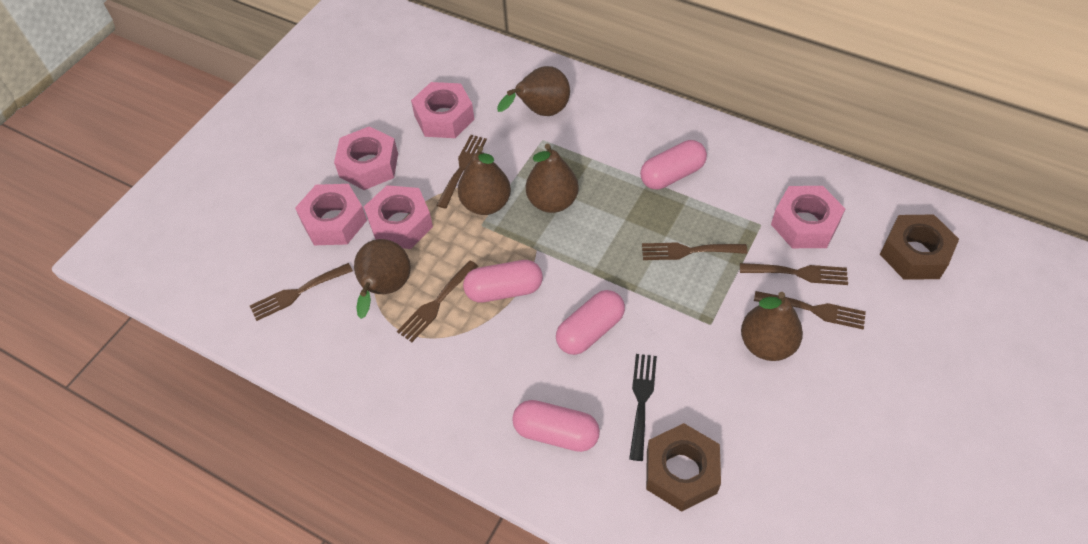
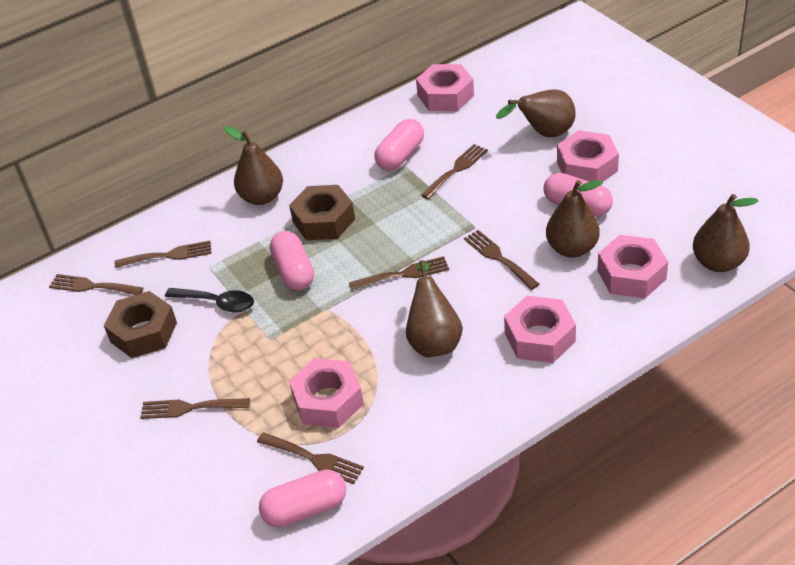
black fork: 1 -> 0
black spoon: 0 -> 1
brown fork: 6 -> 7

